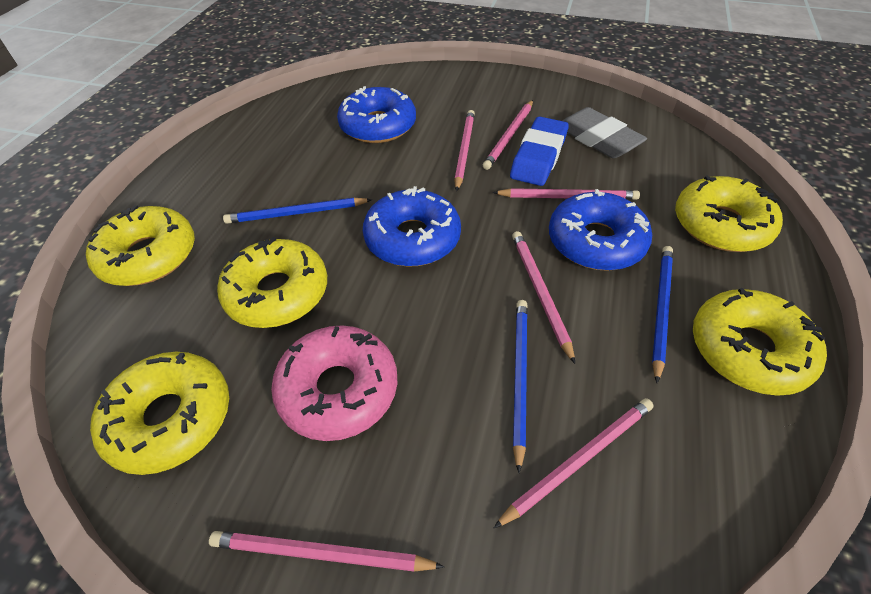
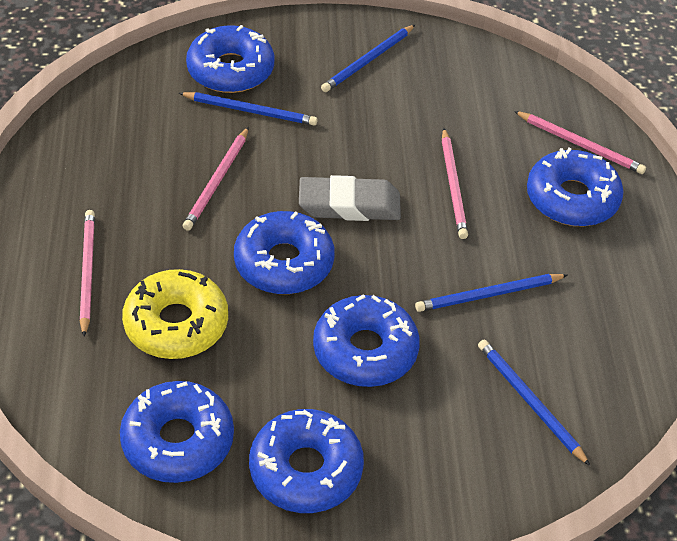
blue donut: 3 -> 6
blue eraser: 1 -> 0
blue pencil: 3 -> 4
pink donut: 1 -> 0
pink pencil: 6 -> 4
yellow donut: 5 -> 1

